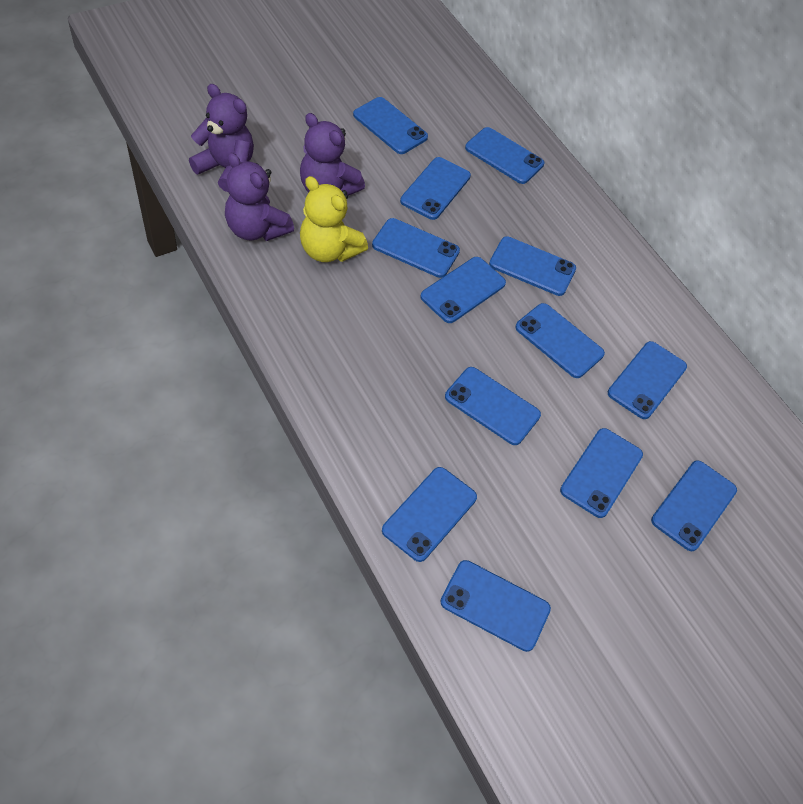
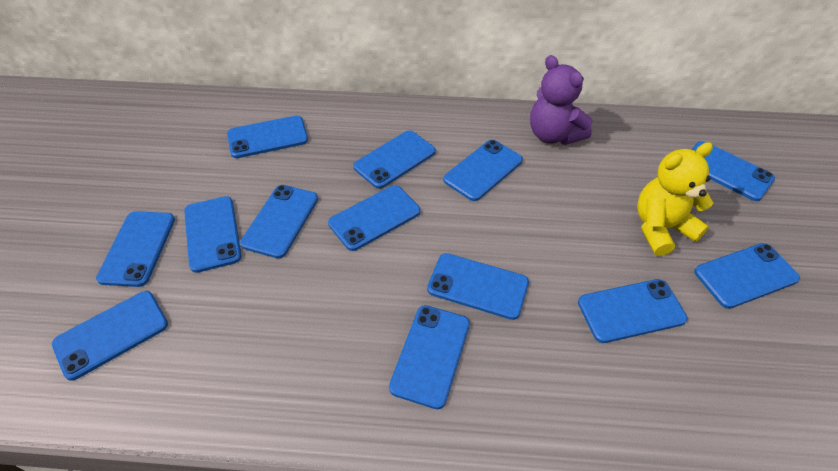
purple teddy bear: 3 -> 1

